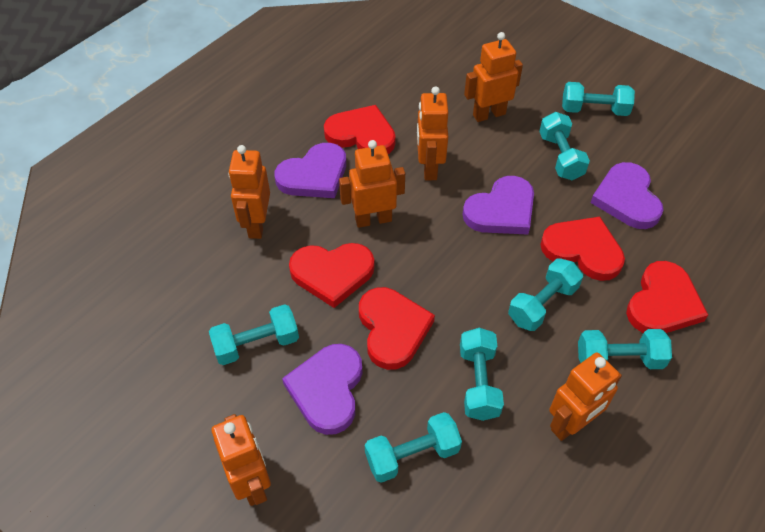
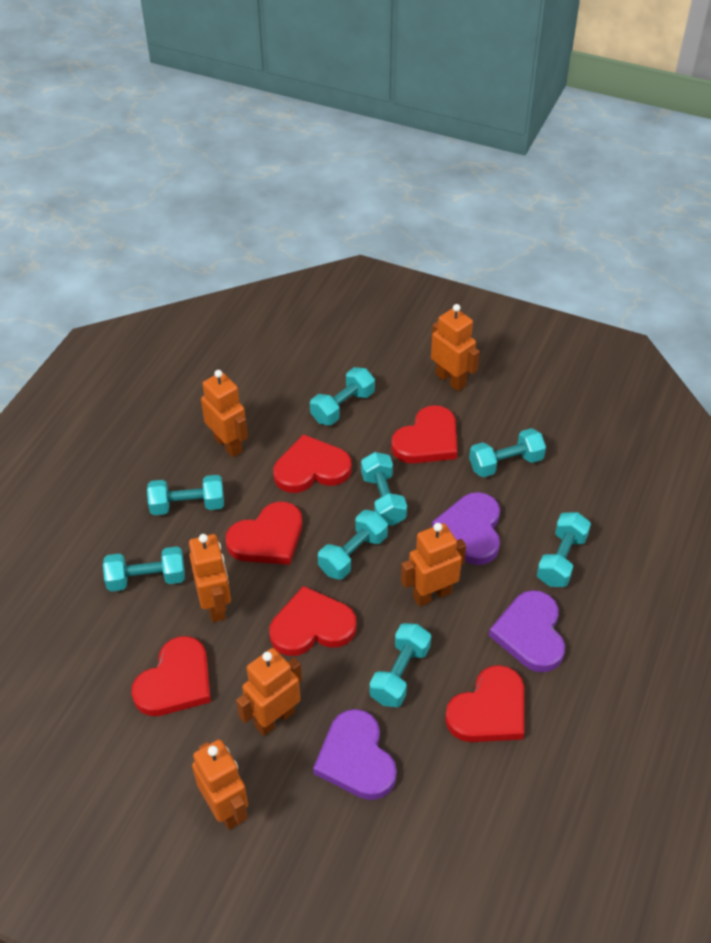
purple heart: 4 -> 3
red heart: 5 -> 6
turquoise dumbbell: 7 -> 8

